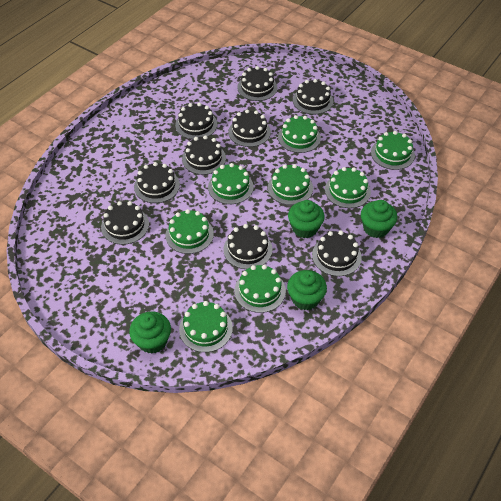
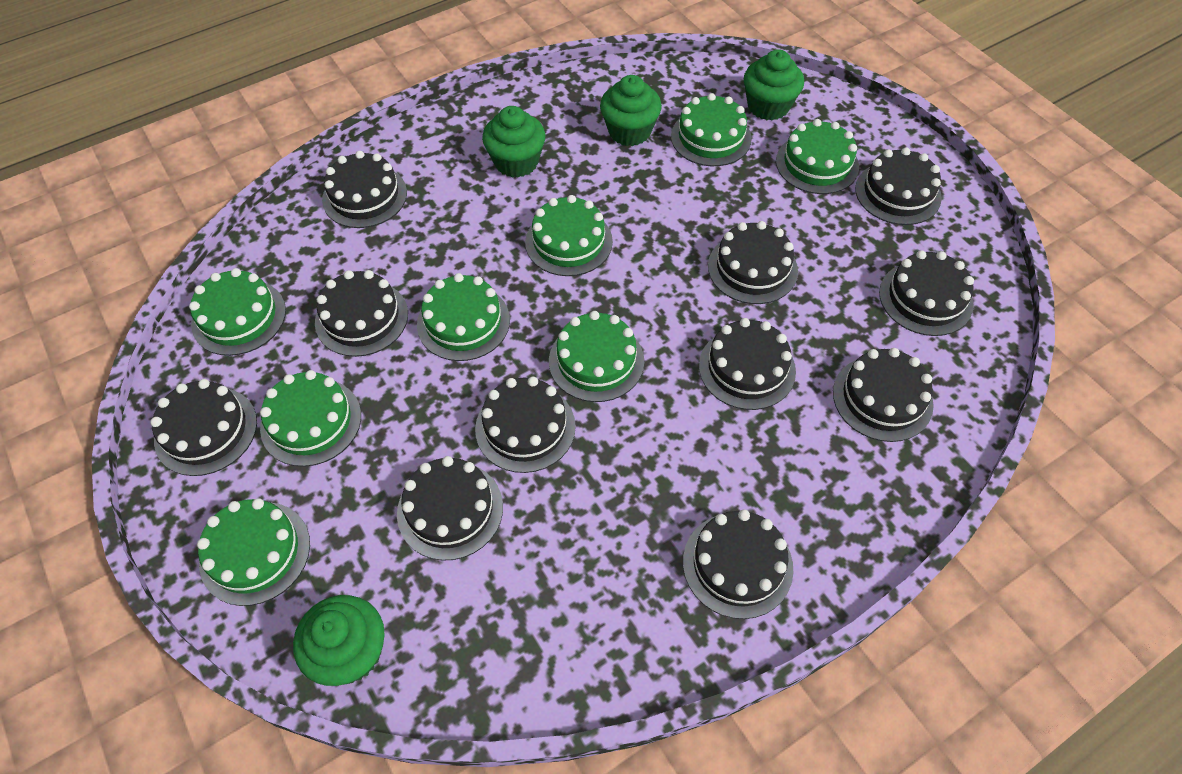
black cake: 9 -> 11

